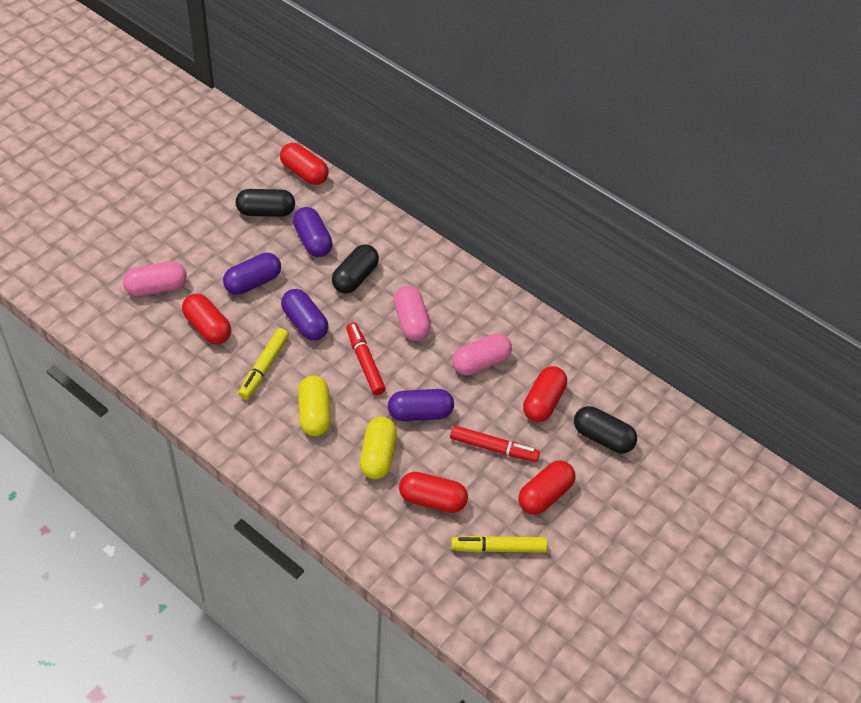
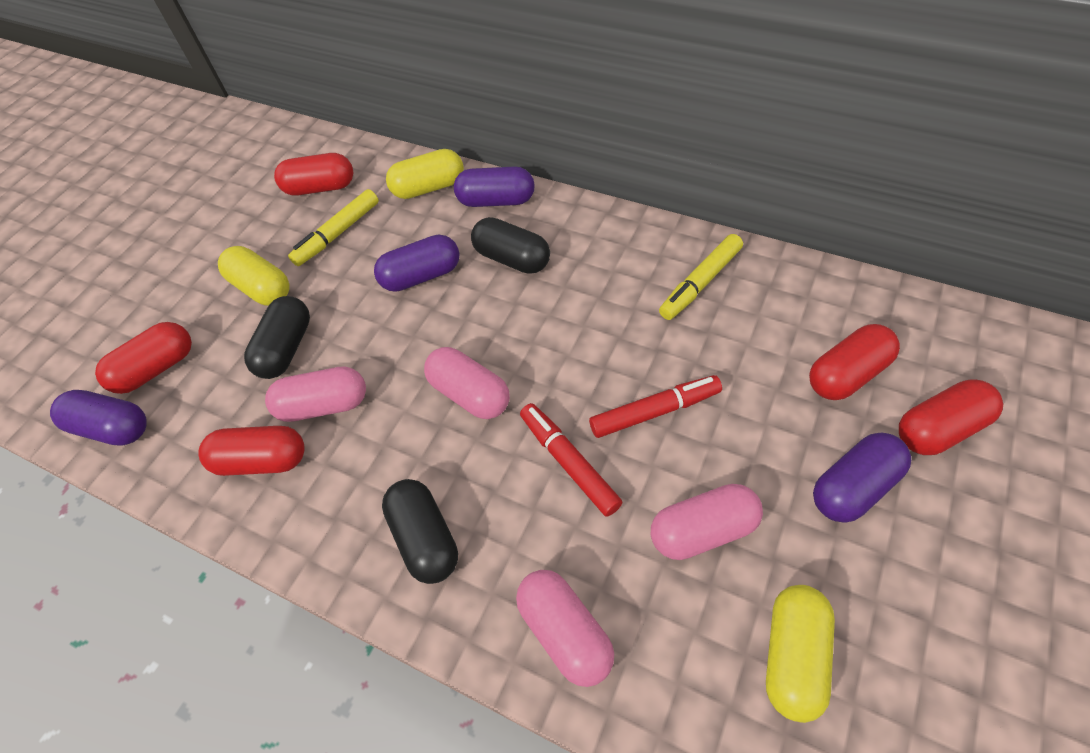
pink capsule: 3 -> 4
yellow capsule: 2 -> 3

